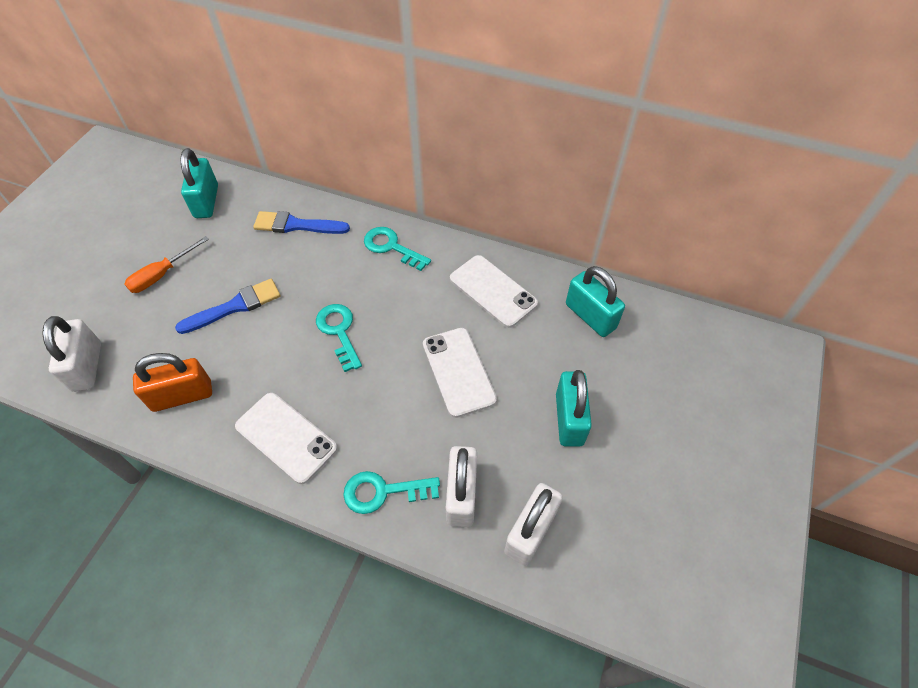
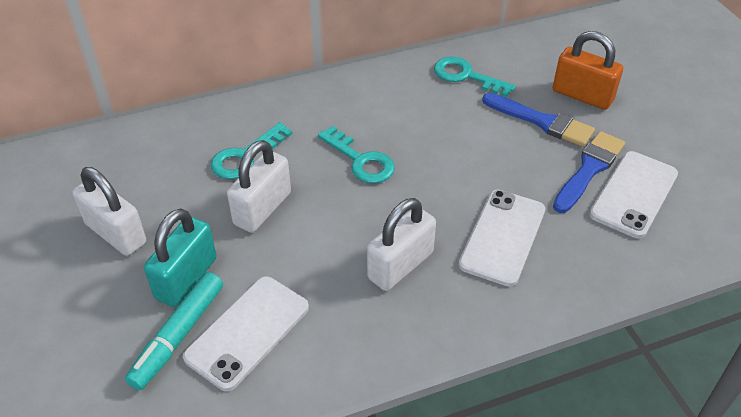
orange screwdriver: 1 -> 0
turquoise marker: 0 -> 1
turquoise padlock: 3 -> 1

